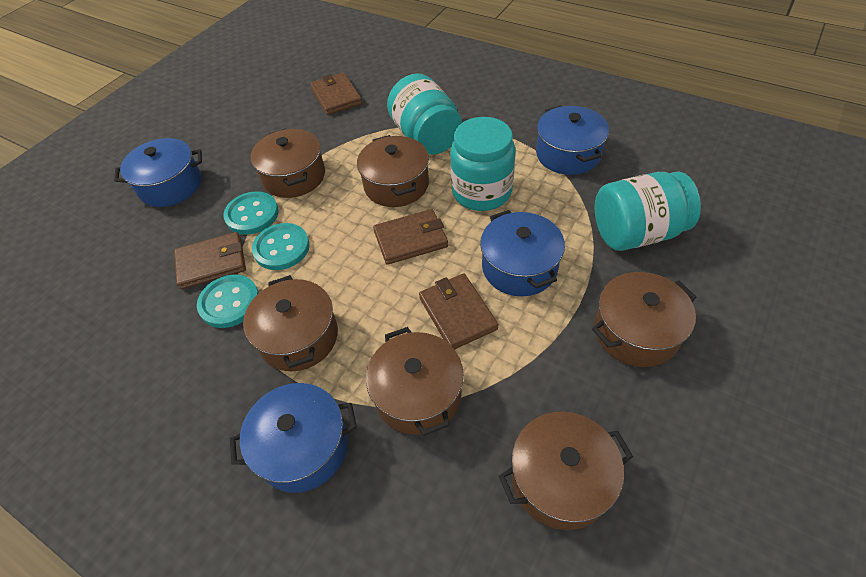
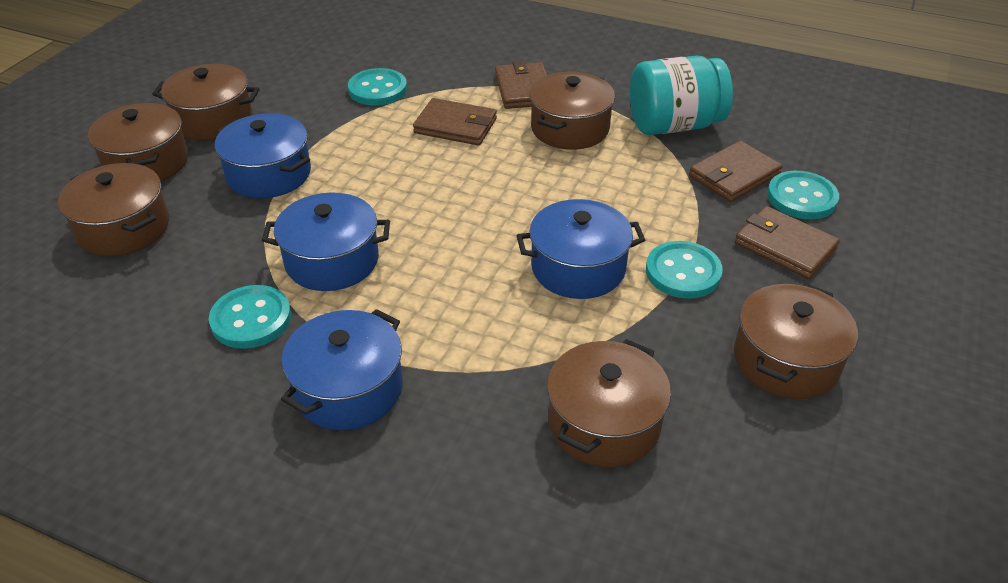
turquoise button: 3 -> 4
turquoise jar: 3 -> 1

